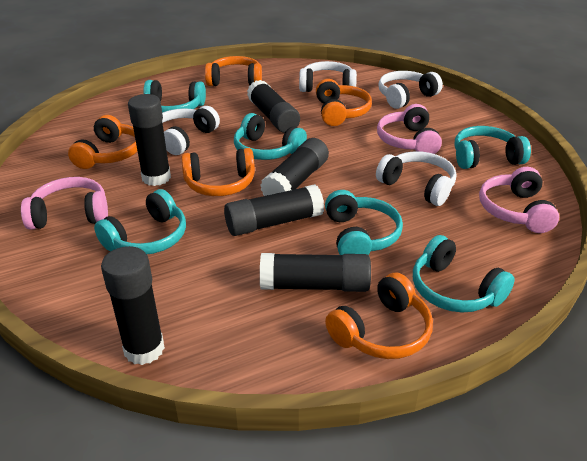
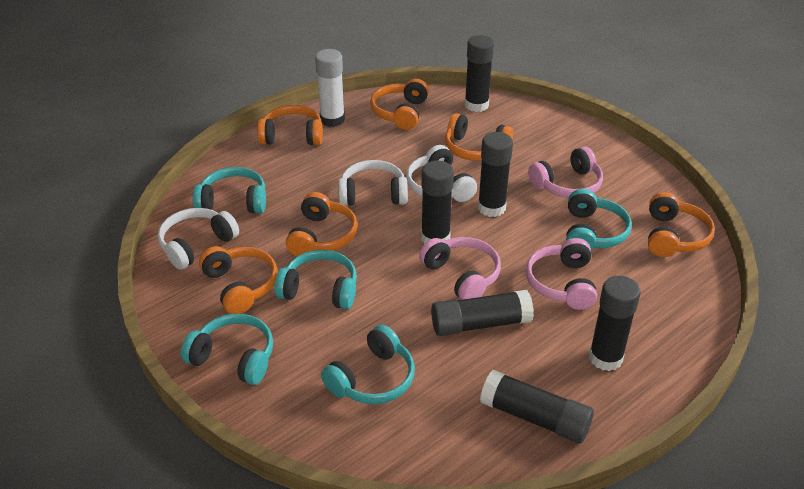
orange headphones: 5 -> 6
turquoise headphones: 6 -> 5
white glue stick: 0 -> 1
white headphones: 4 -> 3

